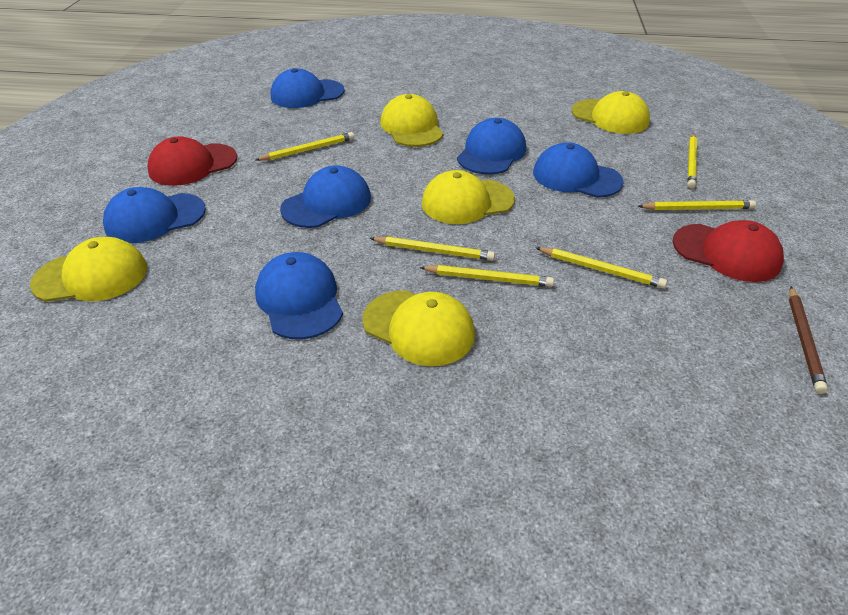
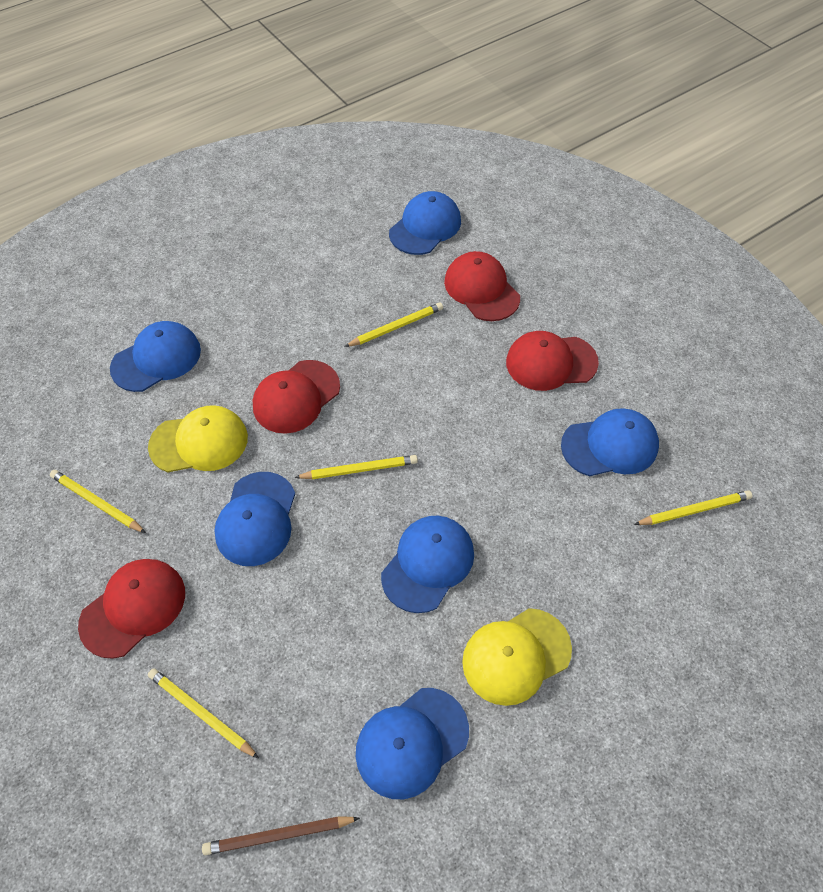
red cap: 2 -> 4
yellow cap: 5 -> 2
yellow pencil: 6 -> 5

